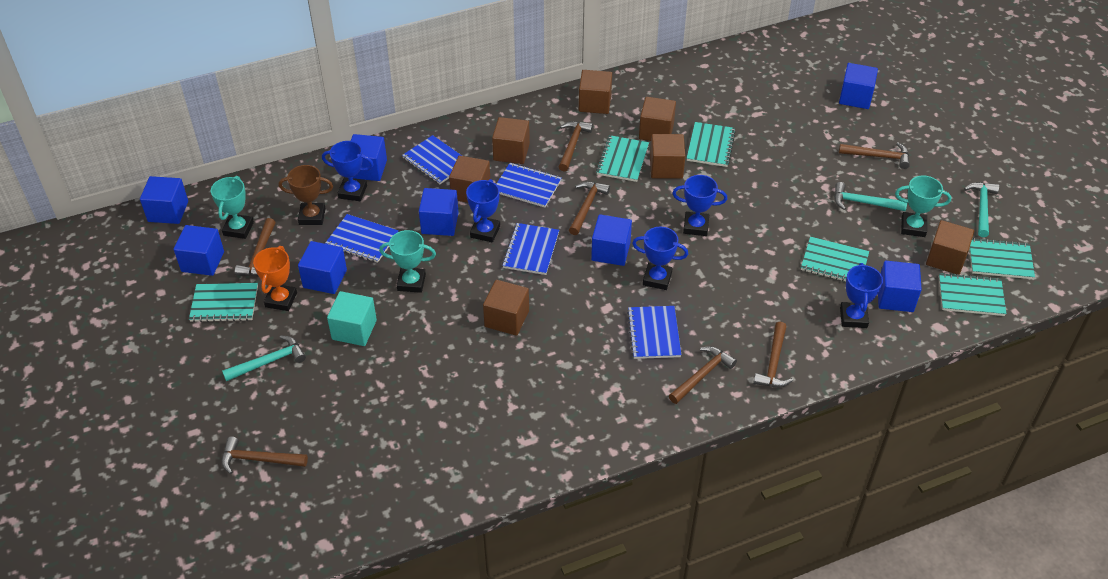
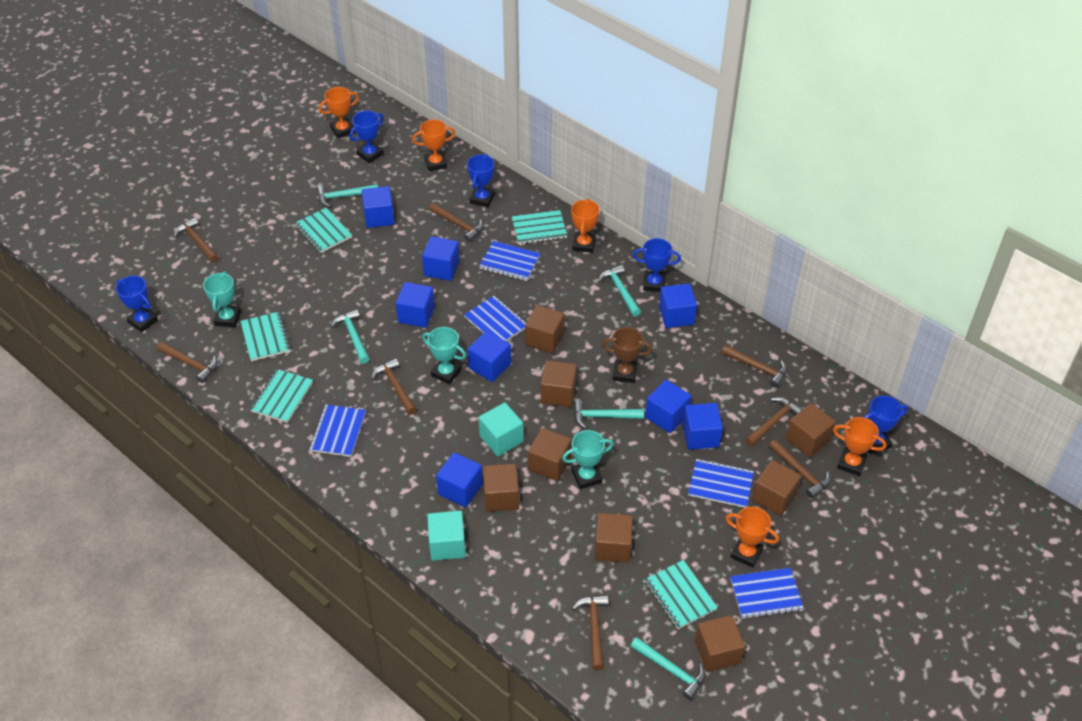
brown cube: 7 -> 8
brown hammer: 7 -> 8
orange trophy: 1 -> 5
turquoise cube: 1 -> 2
turquoise hammer: 3 -> 5
turquoise notebook: 6 -> 5

